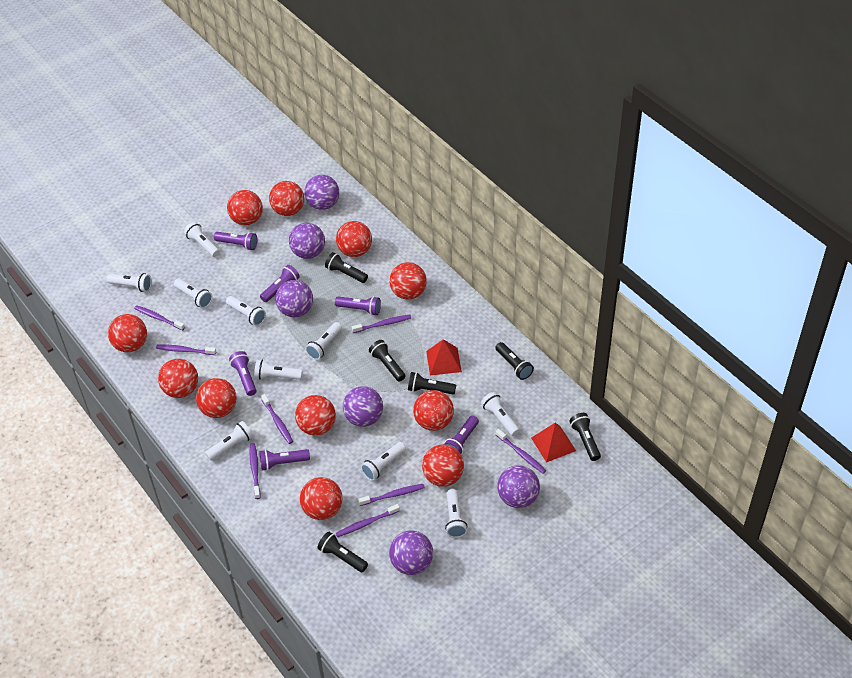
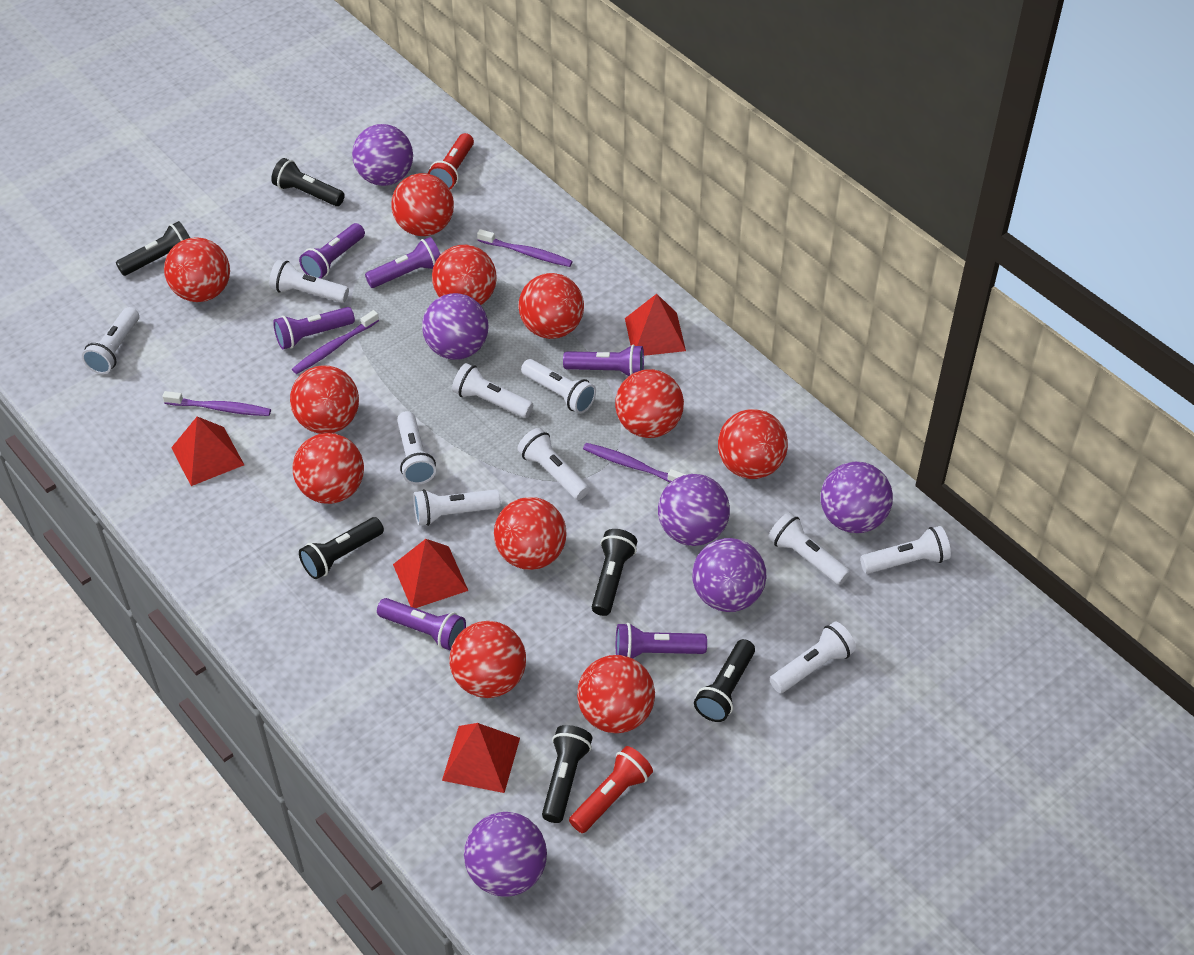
purple toothbrush: 8 -> 4
red flashlight: 0 -> 2
red pyramid: 2 -> 4

